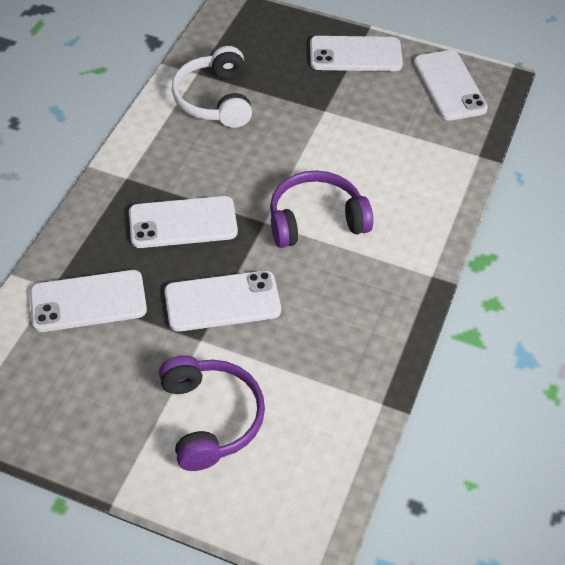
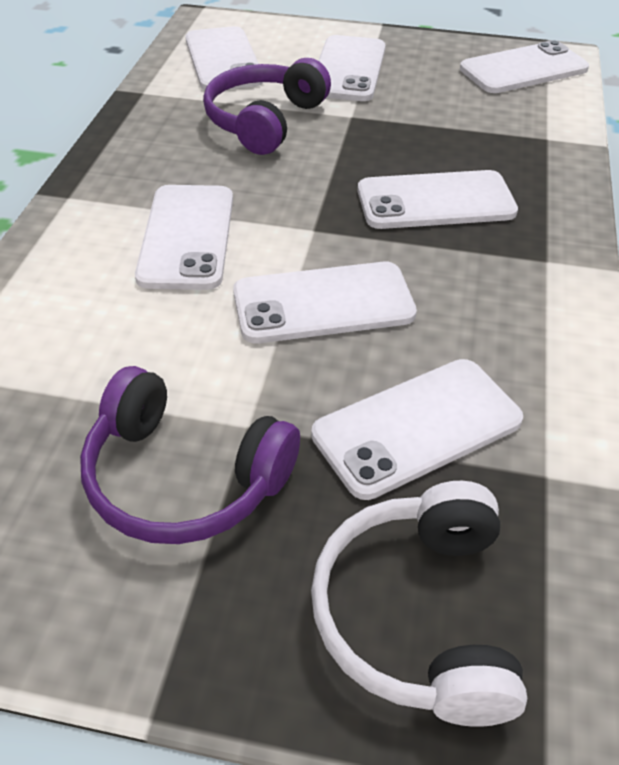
white phone: 5 -> 7

